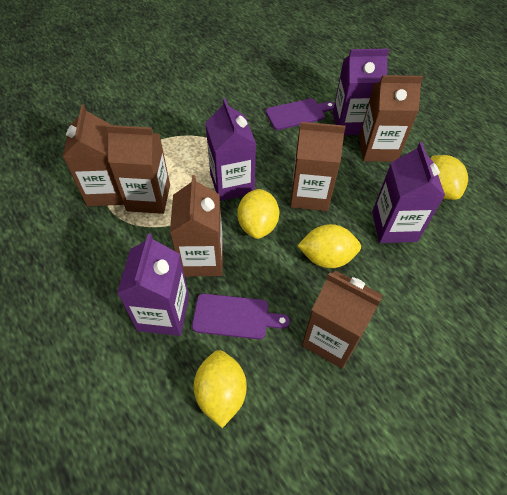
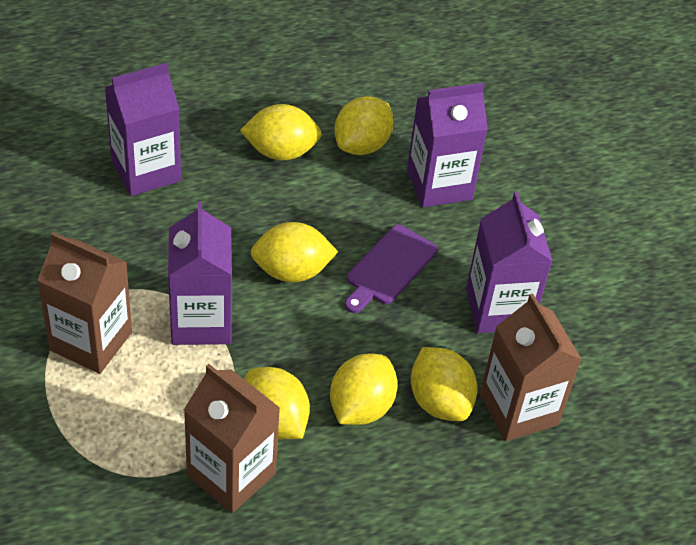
brown carton: 6 -> 3
purple cutting board: 2 -> 1
yellow lemon: 4 -> 6

